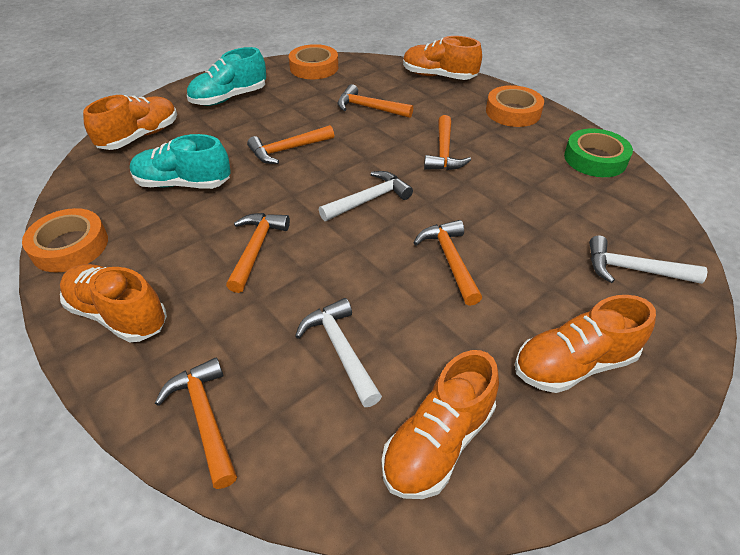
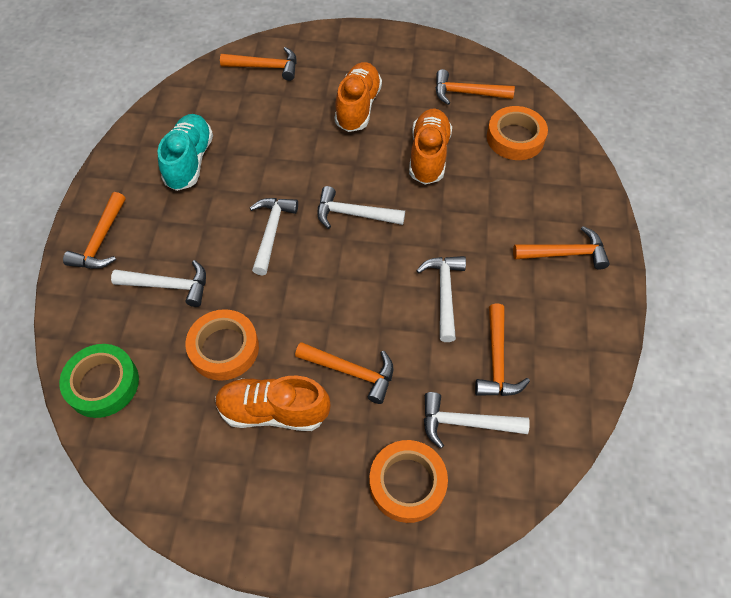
orange shoe: 5 -> 3
turquoise shoe: 2 -> 1
white hammer: 3 -> 5

